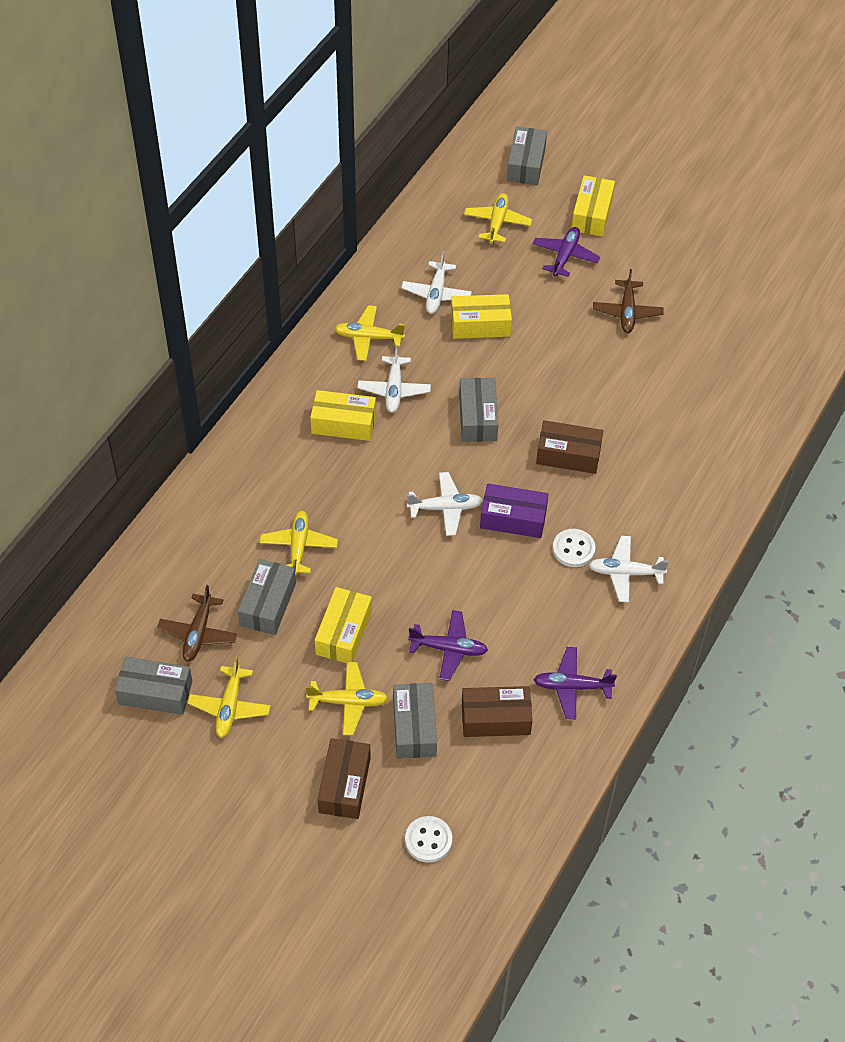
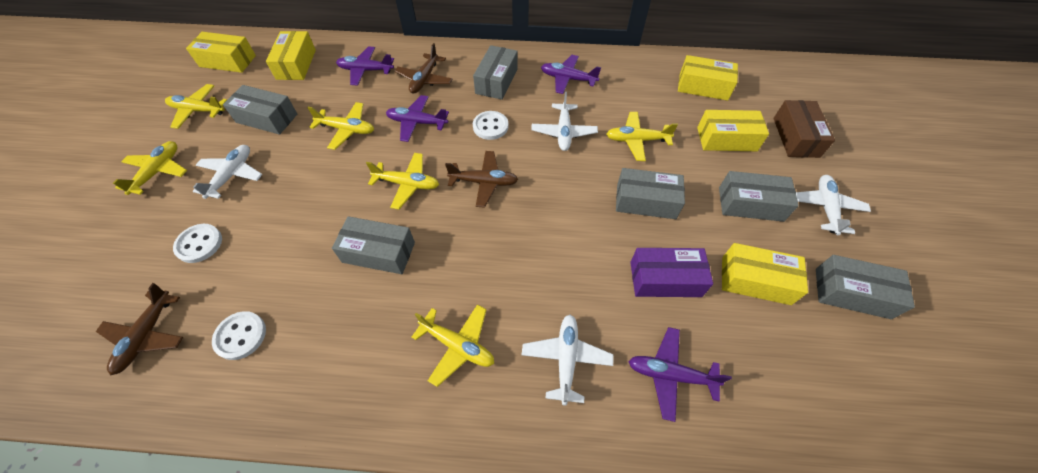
brown box: 3 -> 1
brown plane: 2 -> 3
grey box: 5 -> 6
purple plane: 3 -> 4
white button: 2 -> 3
yellow box: 4 -> 5
yellow plane: 5 -> 6

